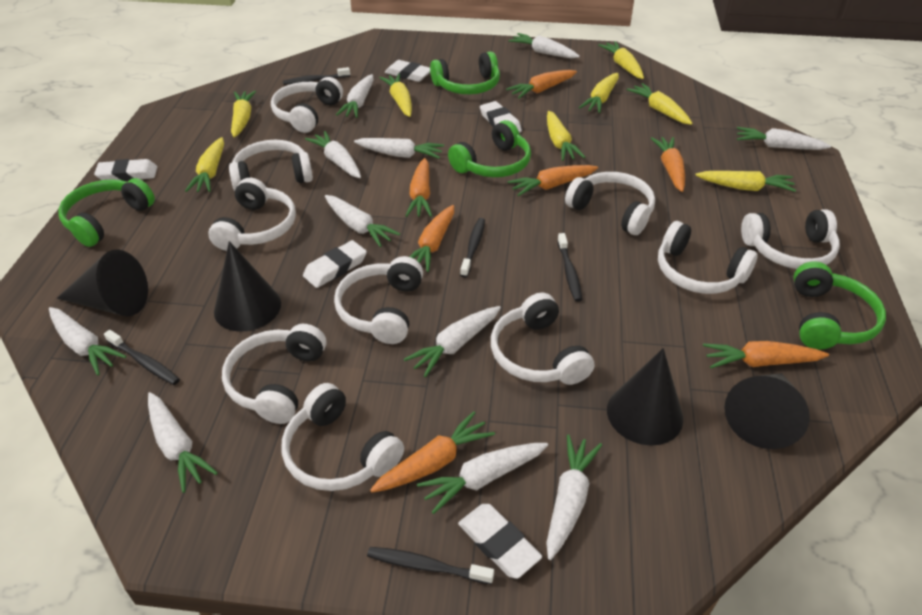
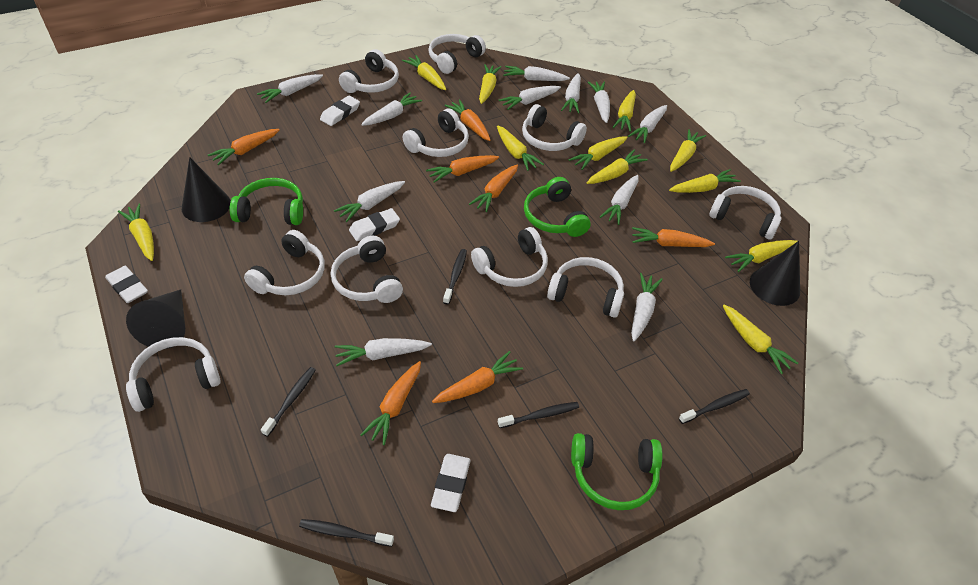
black cone: 4 -> 3
green headphones: 4 -> 3
white eraser: 5 -> 4
yellow carrot: 8 -> 11

